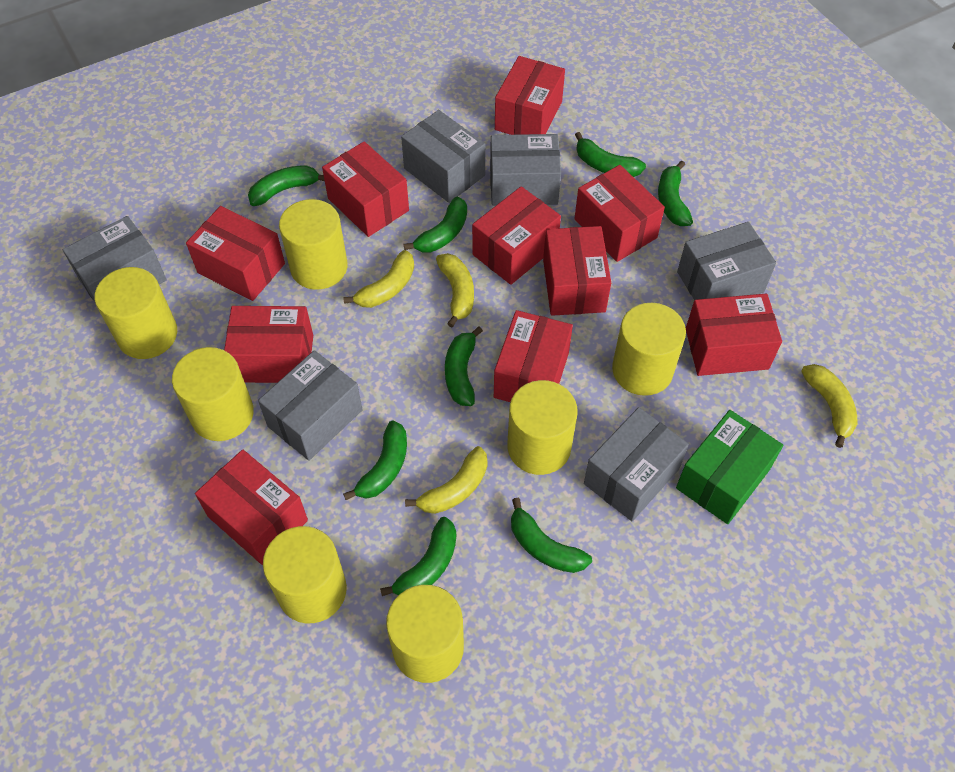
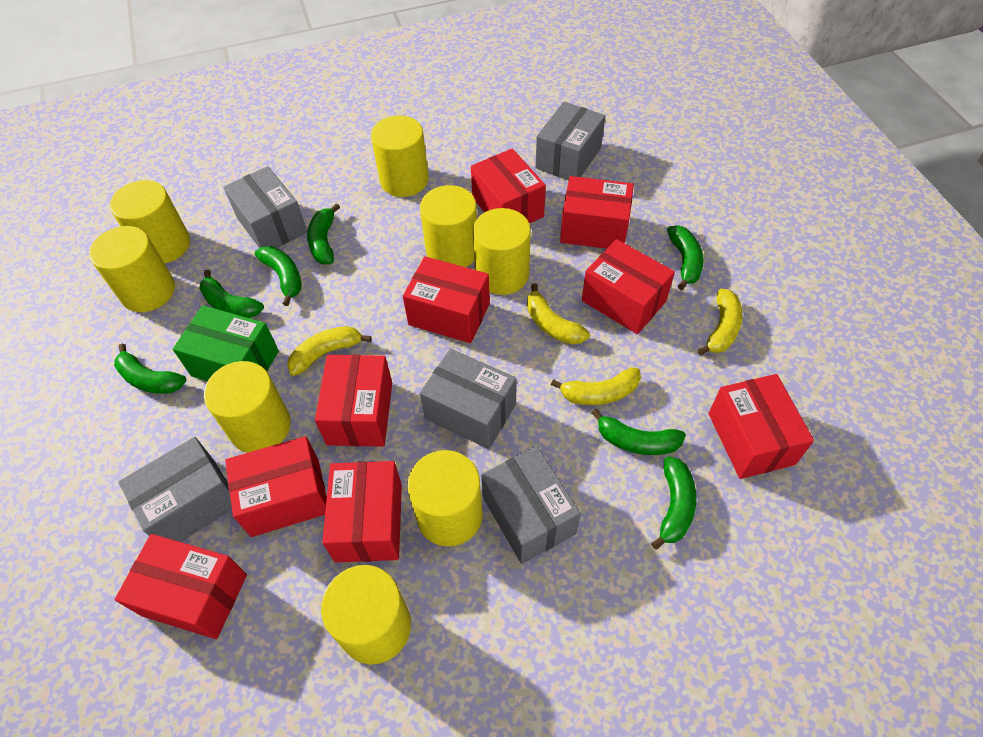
green banana: 8 -> 7
grey box: 6 -> 5
red box: 10 -> 9
yellow cylinder: 7 -> 8

